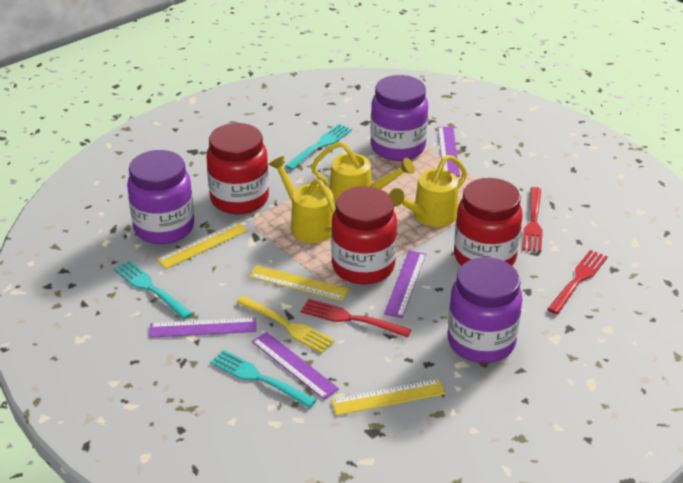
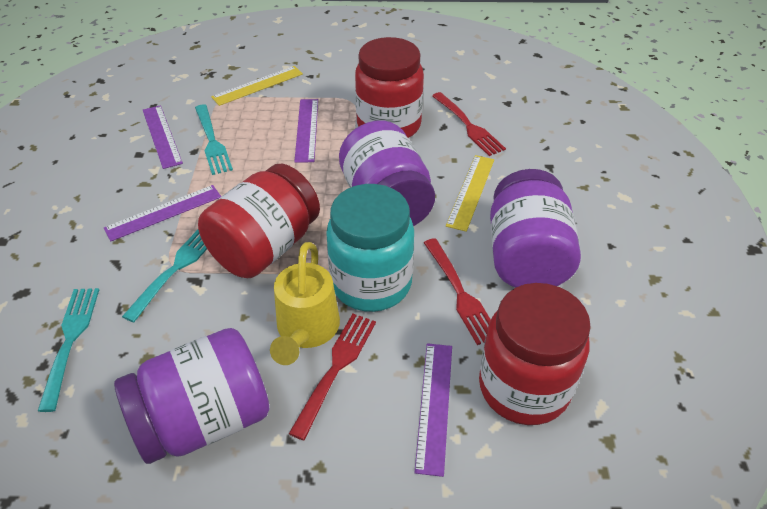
turquoise jar: 0 -> 1
yellow fork: 1 -> 0
yellow ruler: 3 -> 2
yellow watering can: 3 -> 1

